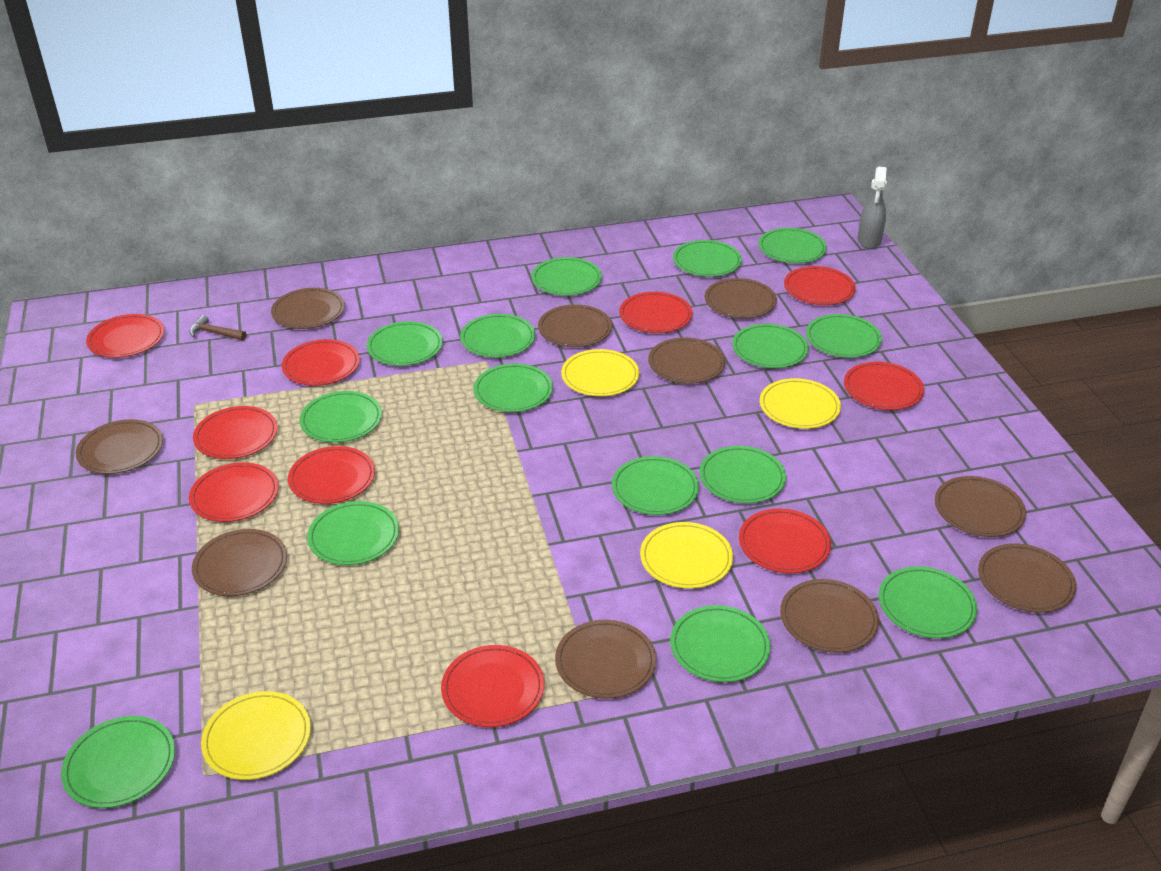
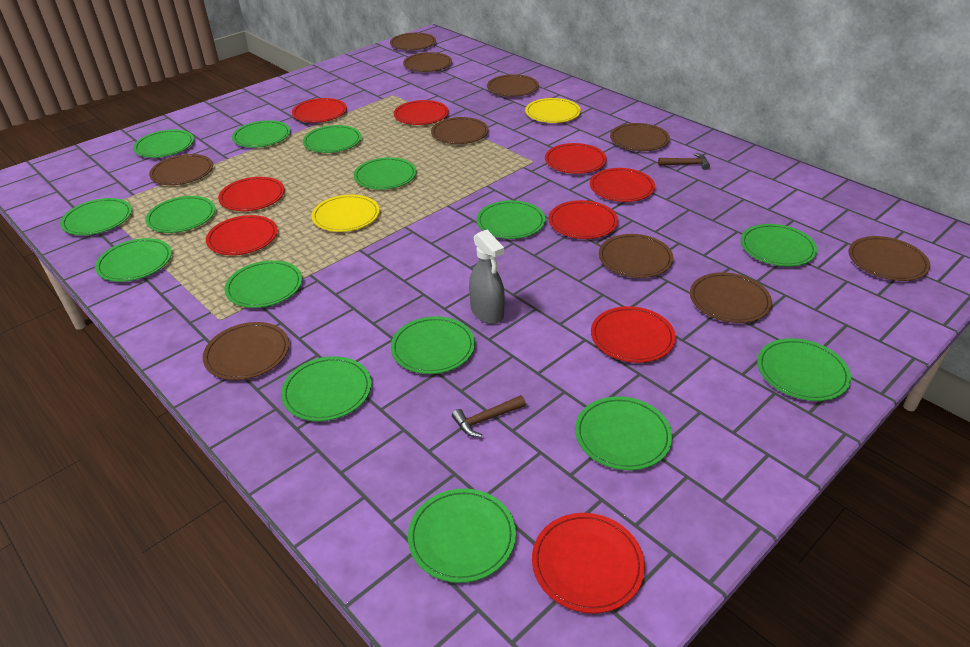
brown hammer: 1 -> 2
red plate: 10 -> 9
yellow plate: 4 -> 2

